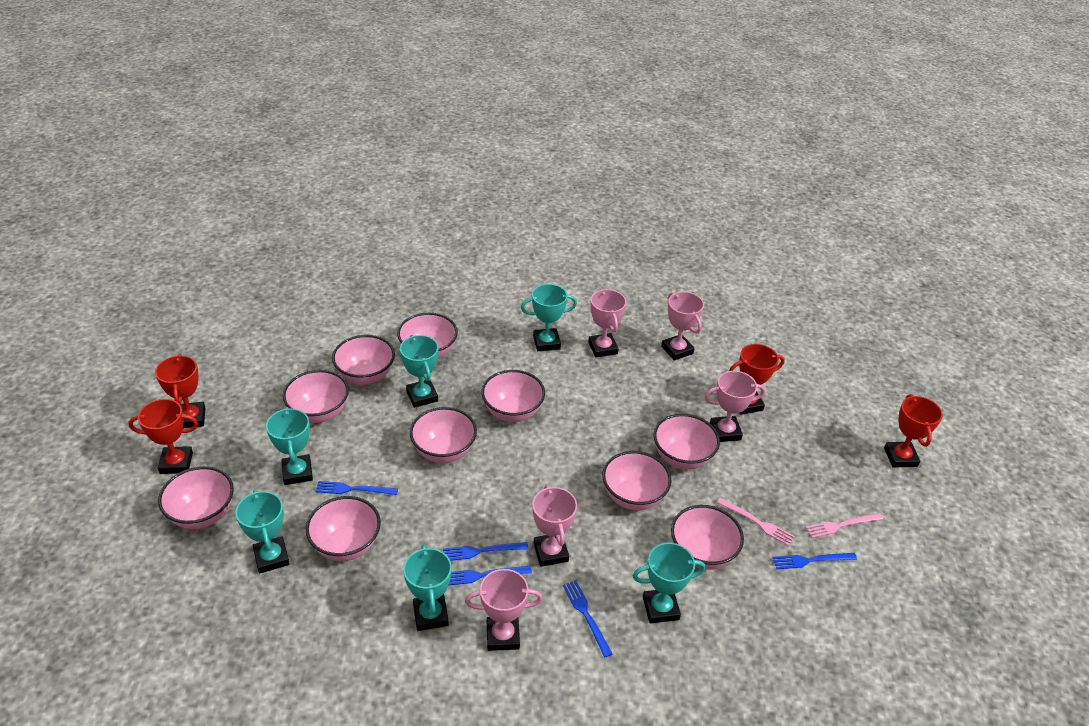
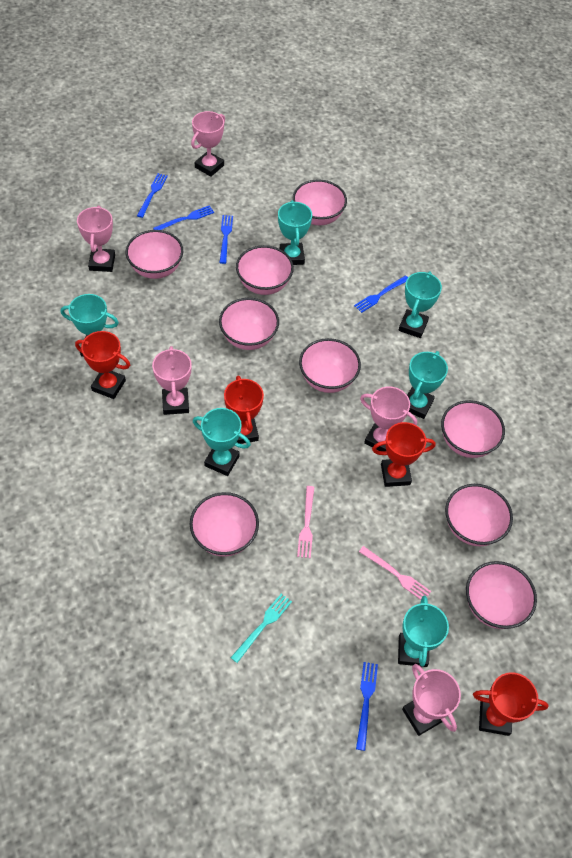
pink bowl: 10 -> 9
turquoise fork: 0 -> 1

